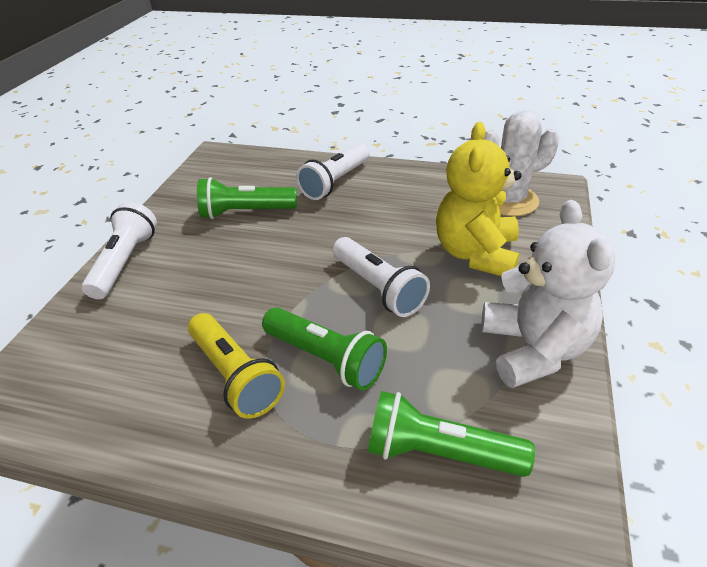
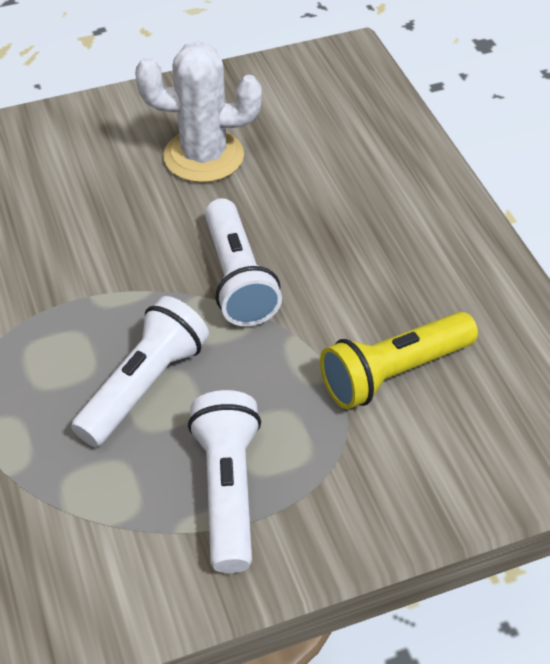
green flashlight: 3 -> 0
white teddy bear: 1 -> 0
yellow teddy bear: 1 -> 0

